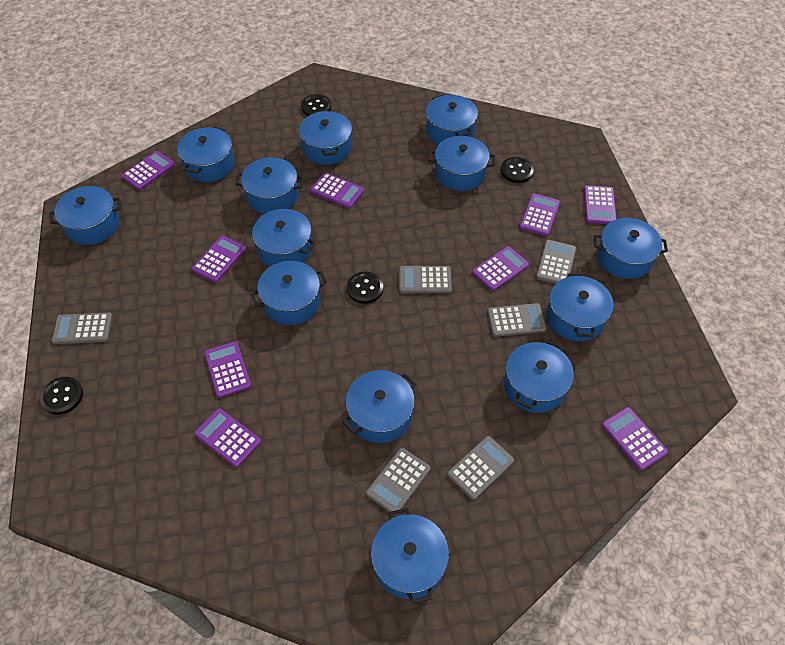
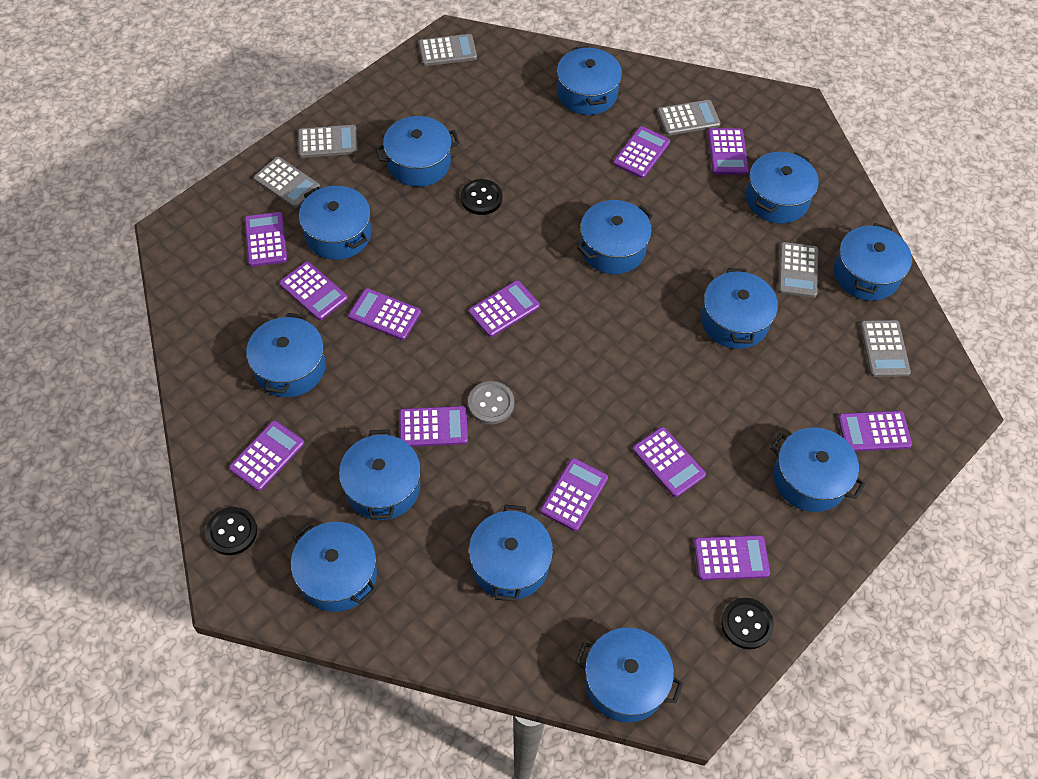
black button: 4 -> 3
grey button: 0 -> 1
purple calculator: 9 -> 12

